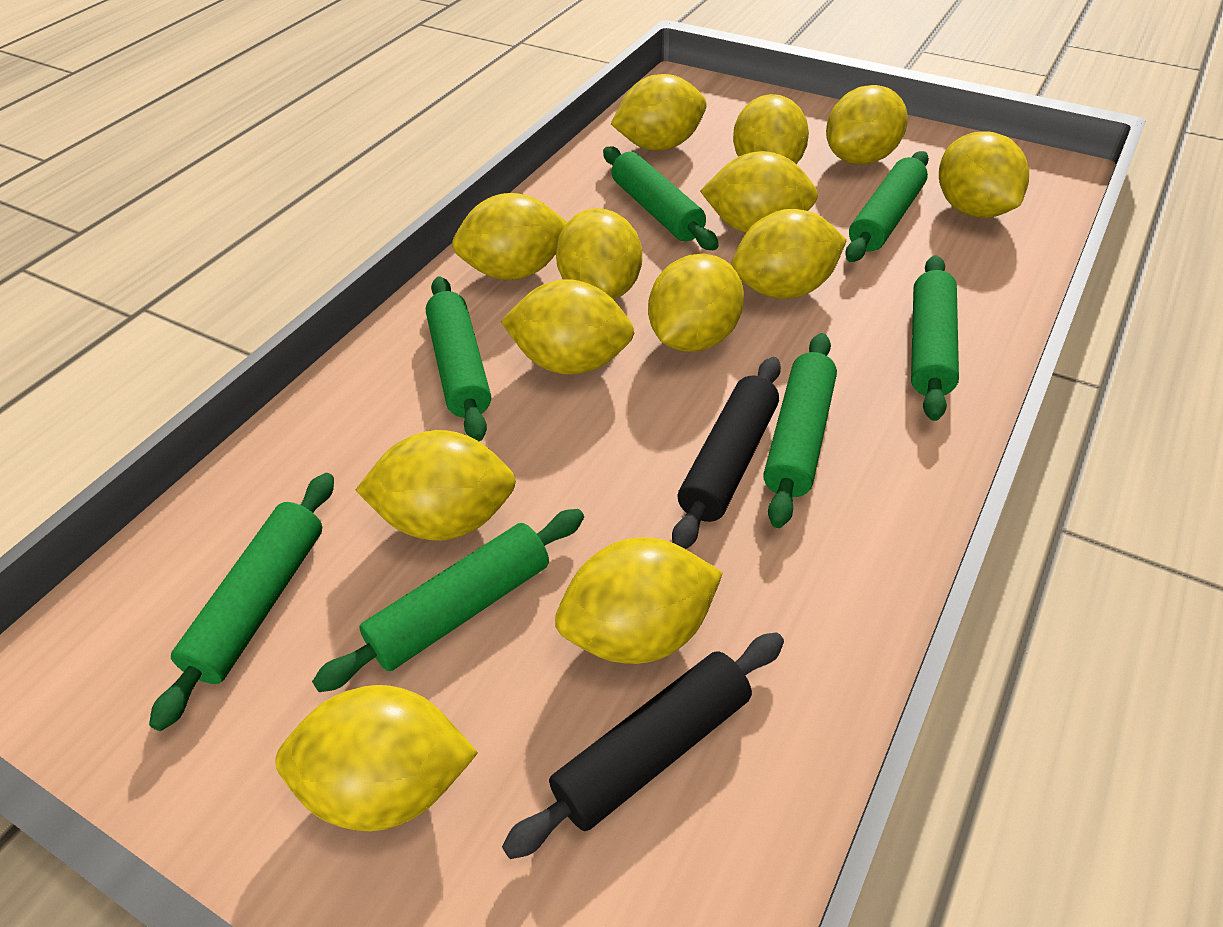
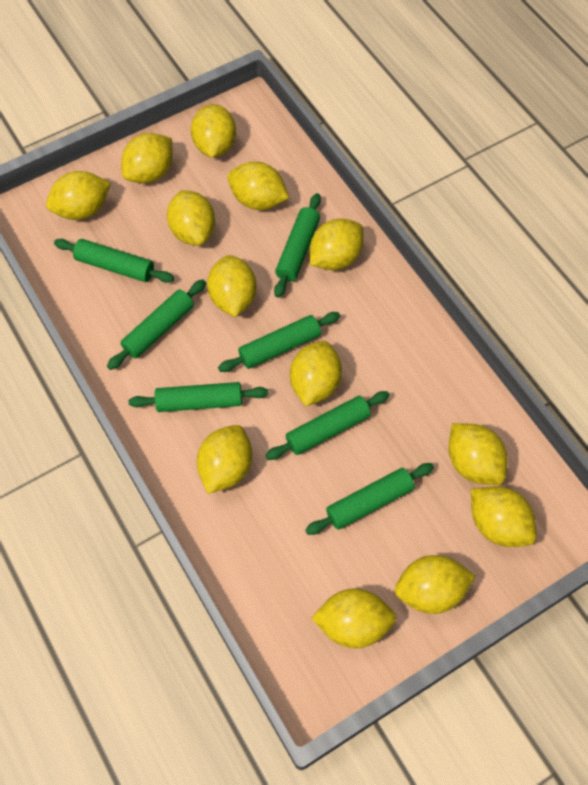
black rolling pin: 2 -> 0

